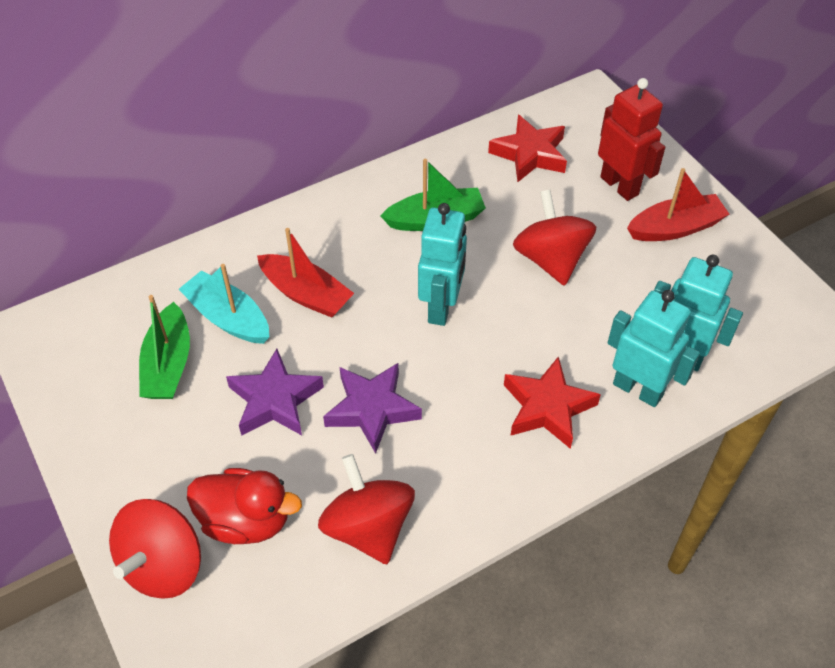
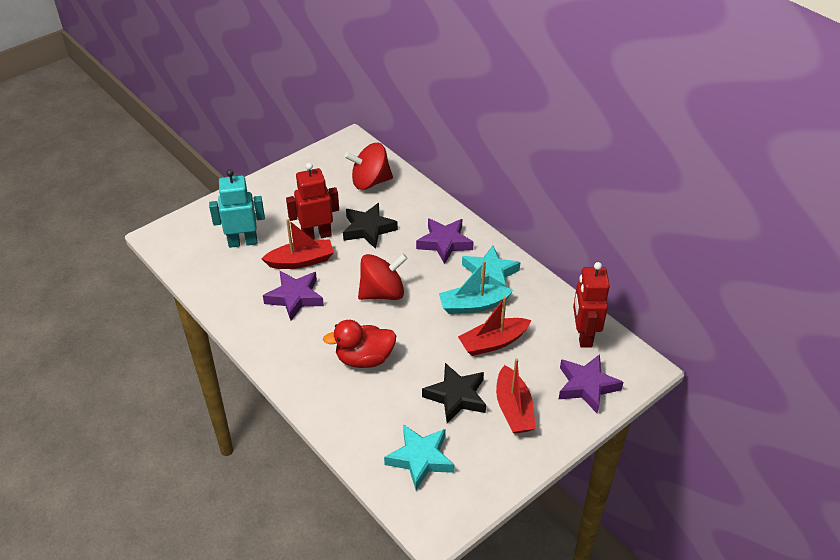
black star: 0 -> 2
green boat: 2 -> 0
purple star: 2 -> 3
red boat: 2 -> 3
red robot: 1 -> 2
red spinning top: 3 -> 2
red star: 2 -> 0
turquoise robot: 3 -> 1
turquoise star: 0 -> 2

